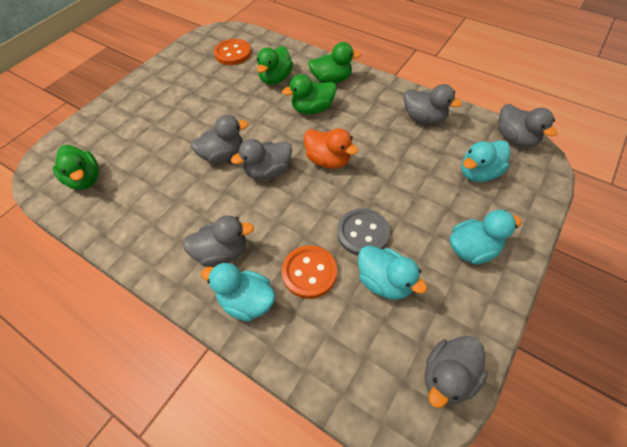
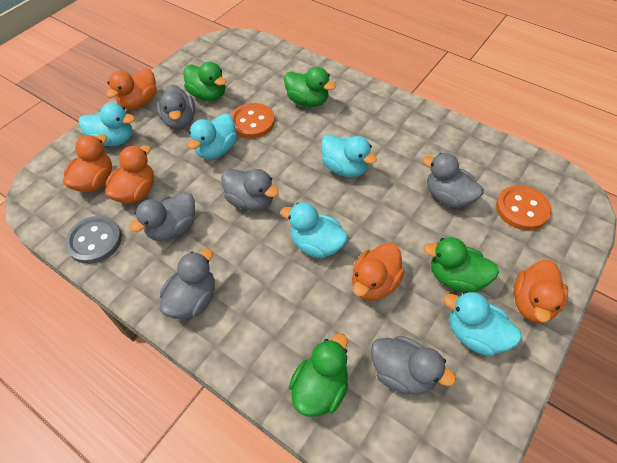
orange duck: 1 -> 5
turquoise duck: 4 -> 5

